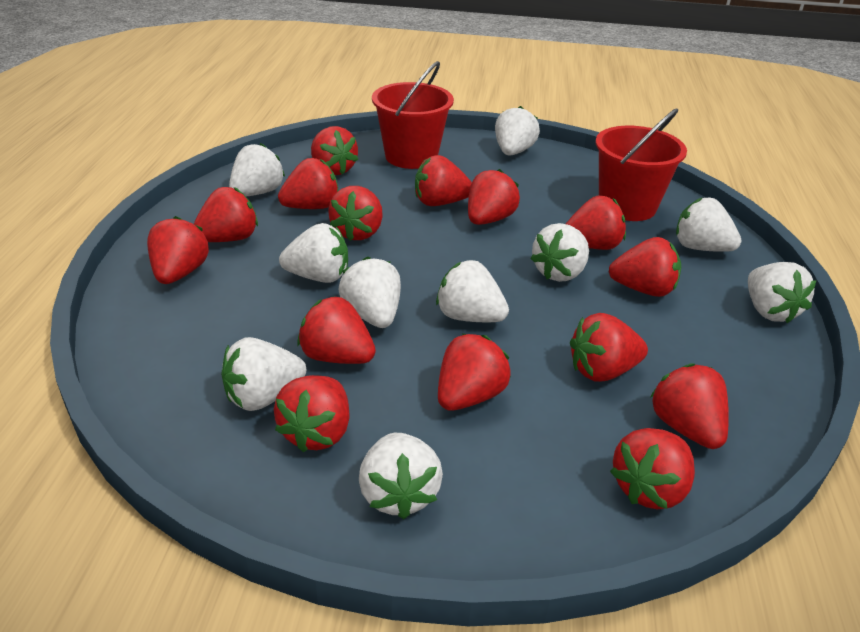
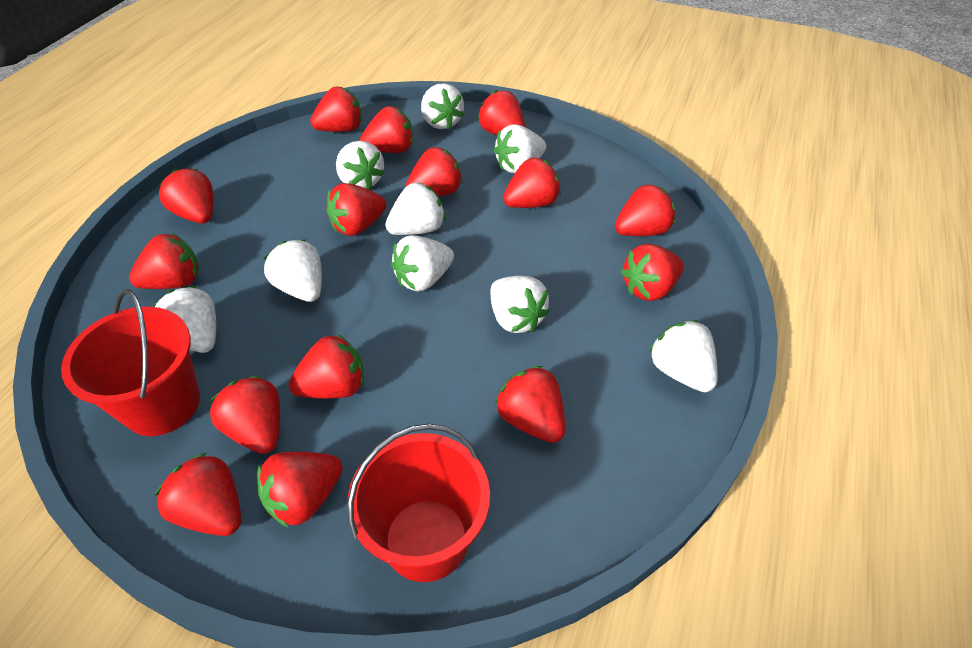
white strawberry: 10 -> 9

